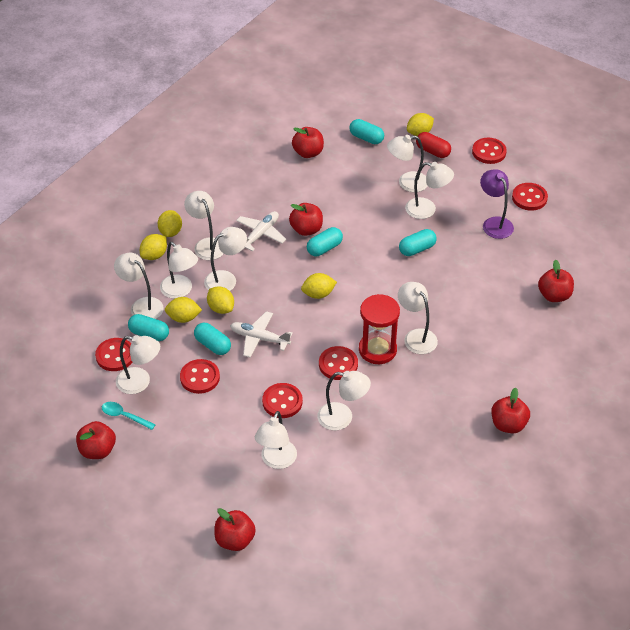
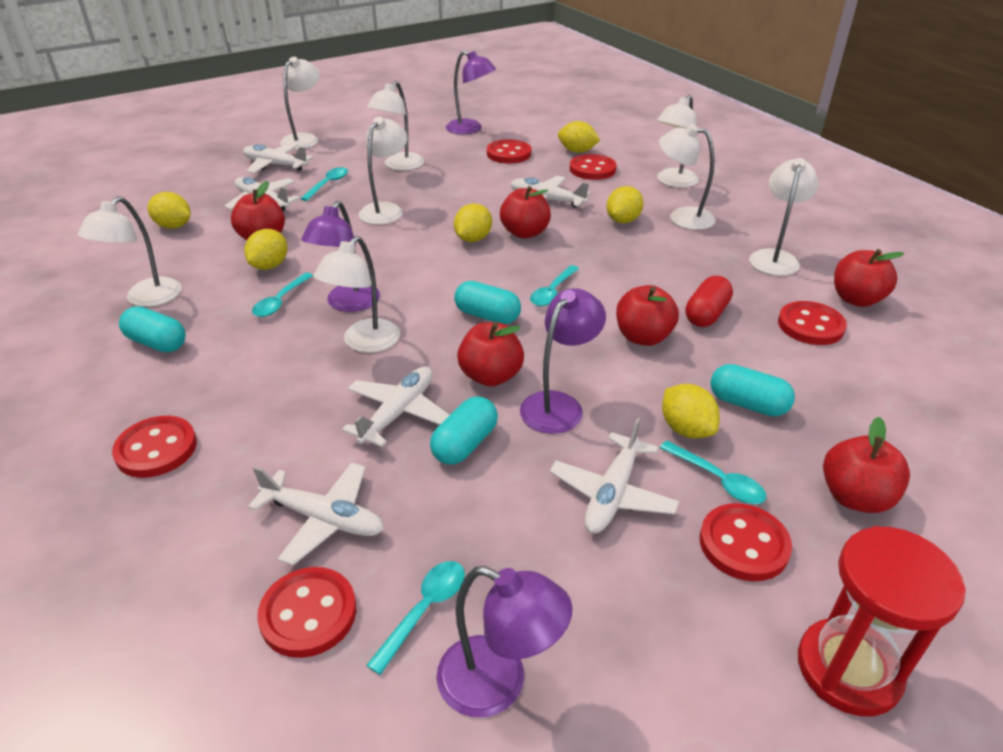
purple lamp: 1 -> 4
turquoise capsule: 5 -> 4
turquoise spoon: 1 -> 5
white lamp: 10 -> 8
white plane: 2 -> 6

